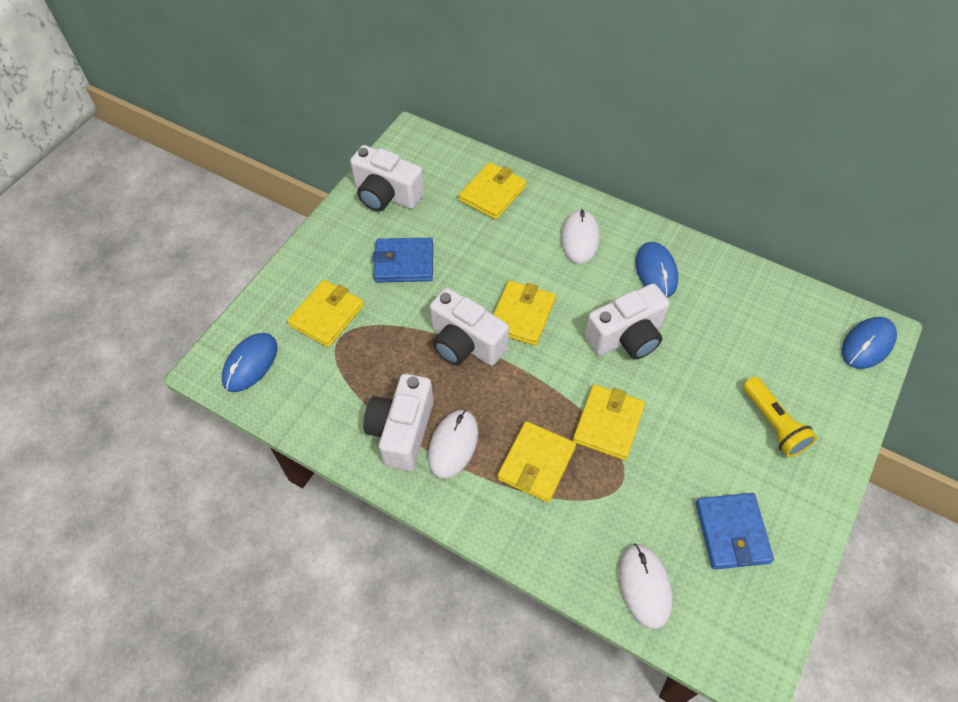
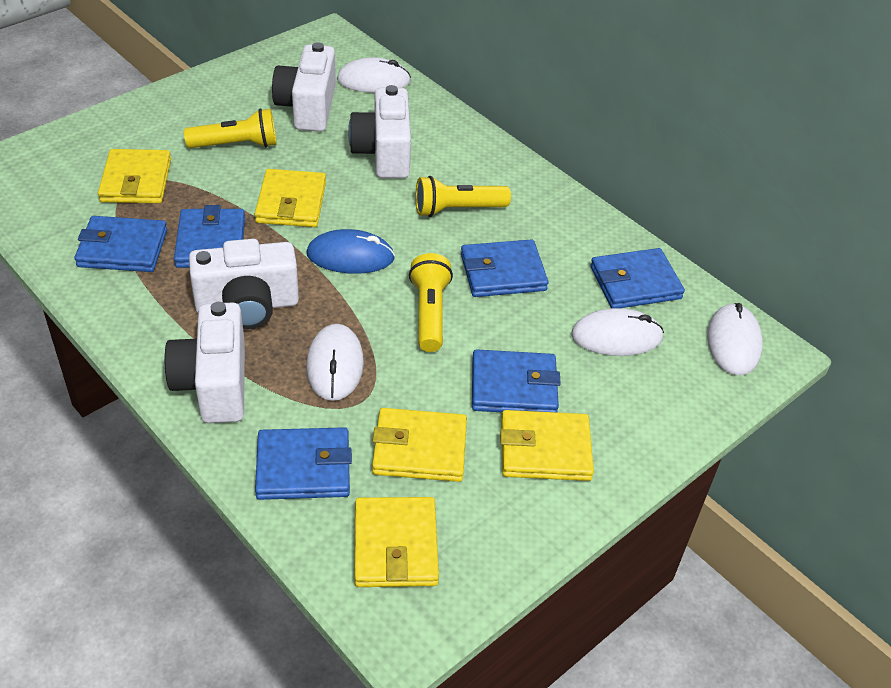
blue mouse: 3 -> 1
blue wallet: 2 -> 6
white mouse: 3 -> 4
yellow flashlight: 1 -> 3

